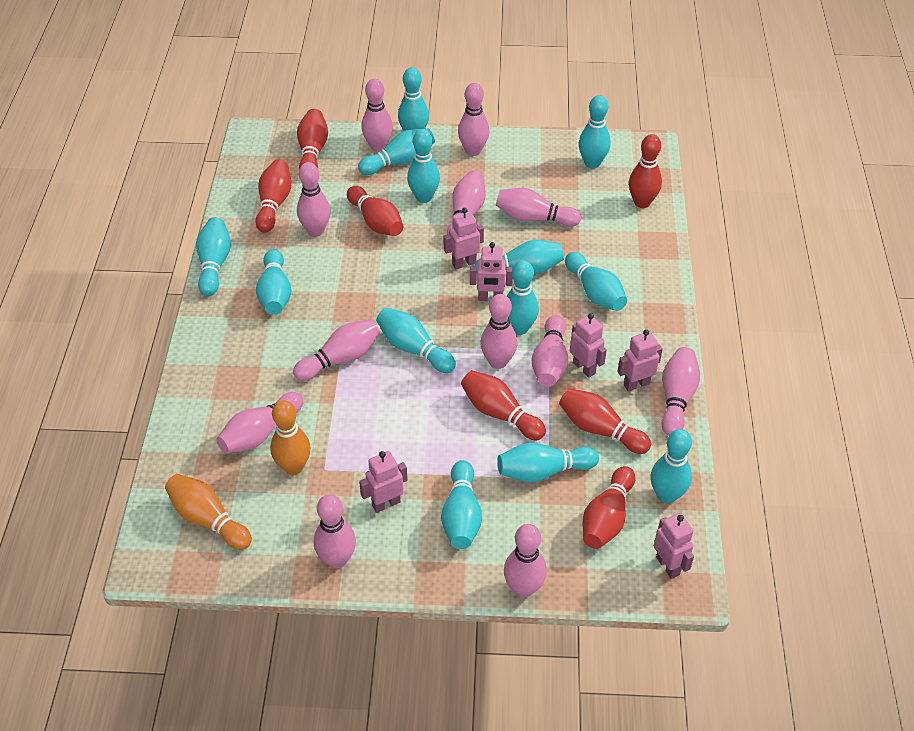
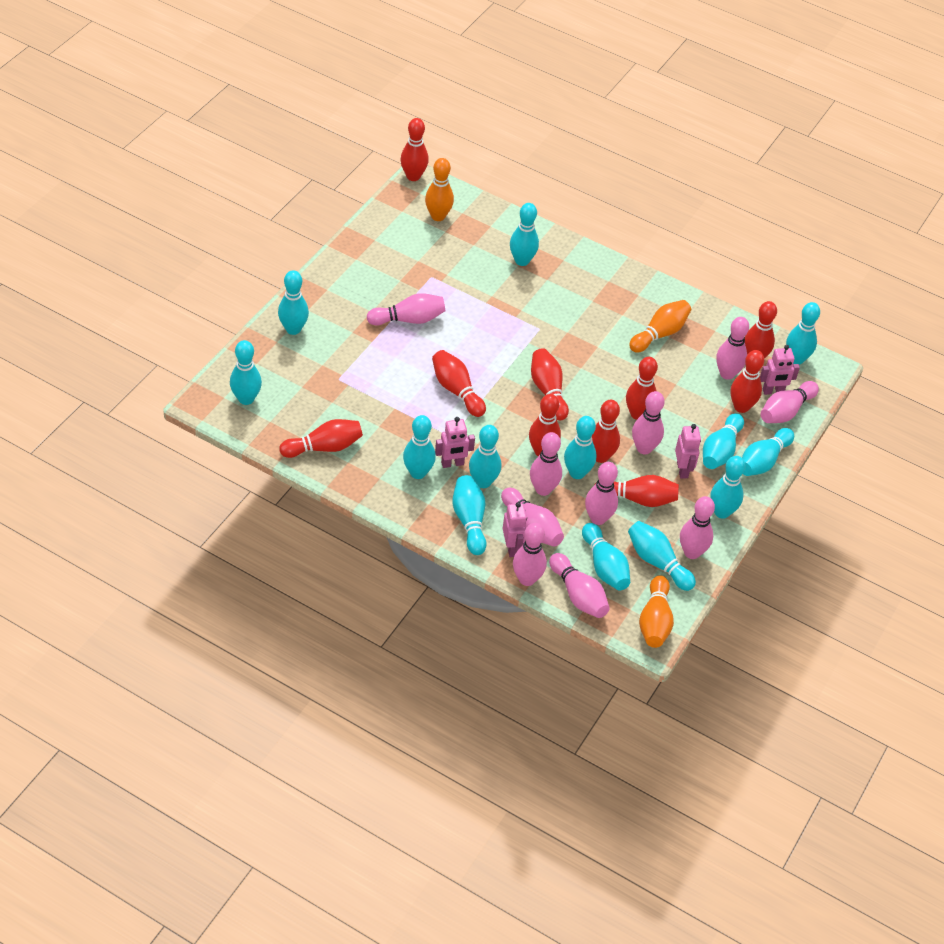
orange bowling pin: 2 -> 3
pink bowling pin: 12 -> 10
pink robot: 6 -> 4
red bowling pin: 7 -> 10

